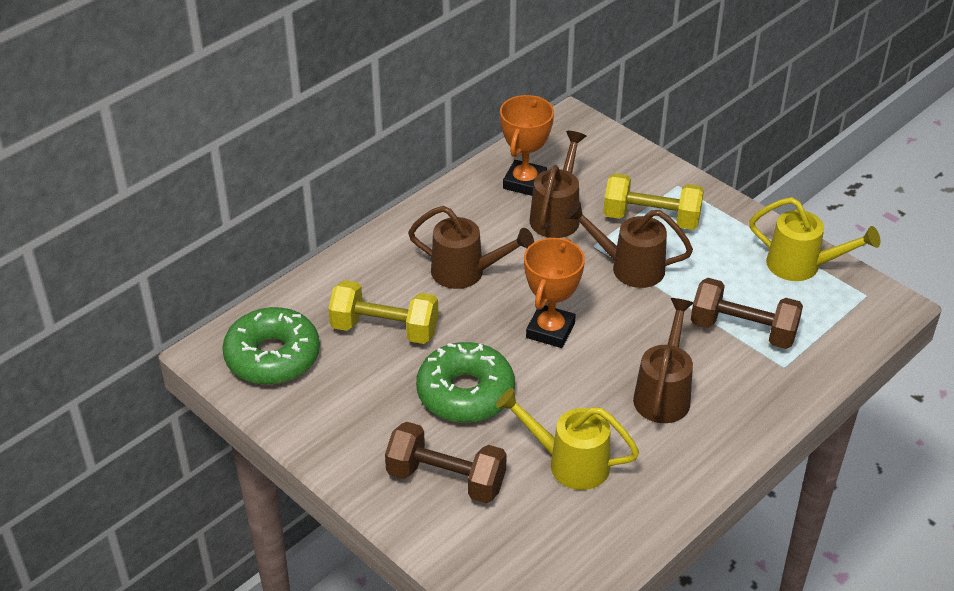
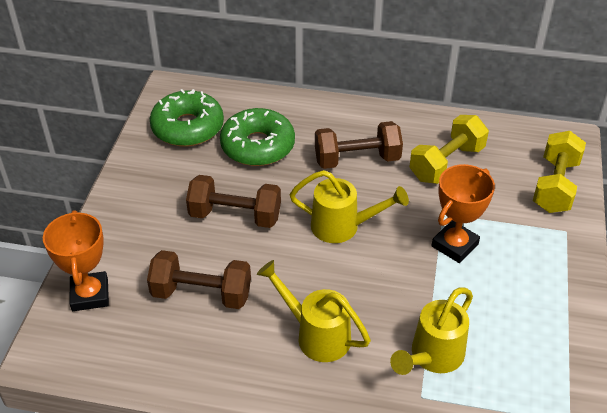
brown dumbbell: 2 -> 3
brown watering can: 4 -> 0
yellow watering can: 2 -> 3

